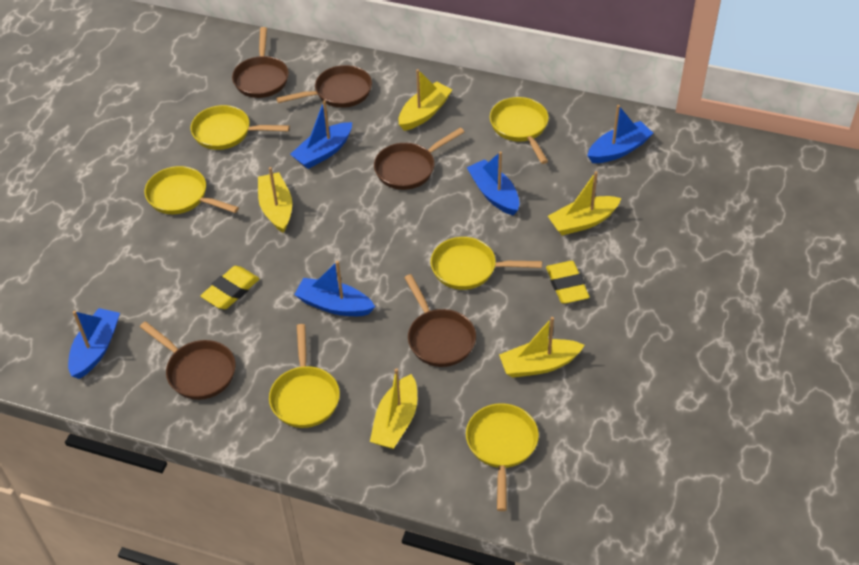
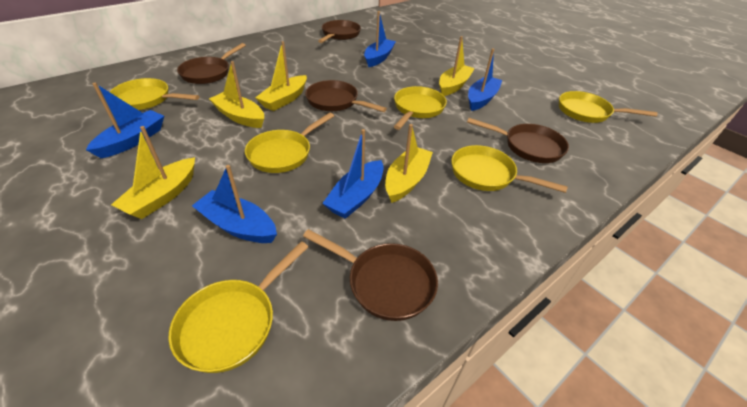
yellow eraser: 2 -> 0

